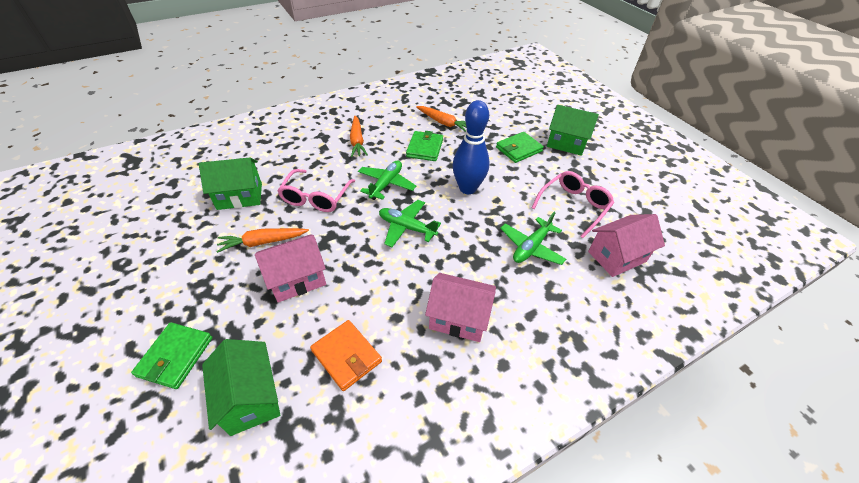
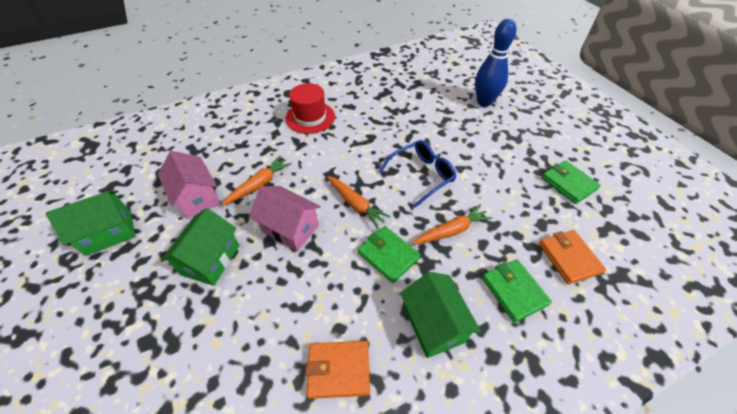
blue glasses: 0 -> 1
green plane: 3 -> 0
orange wallet: 1 -> 2
pink glasses: 2 -> 0
pink house: 3 -> 2
red hat: 0 -> 1

